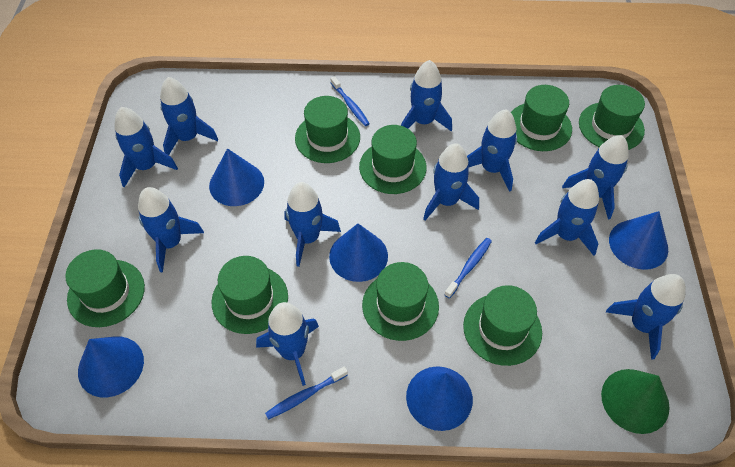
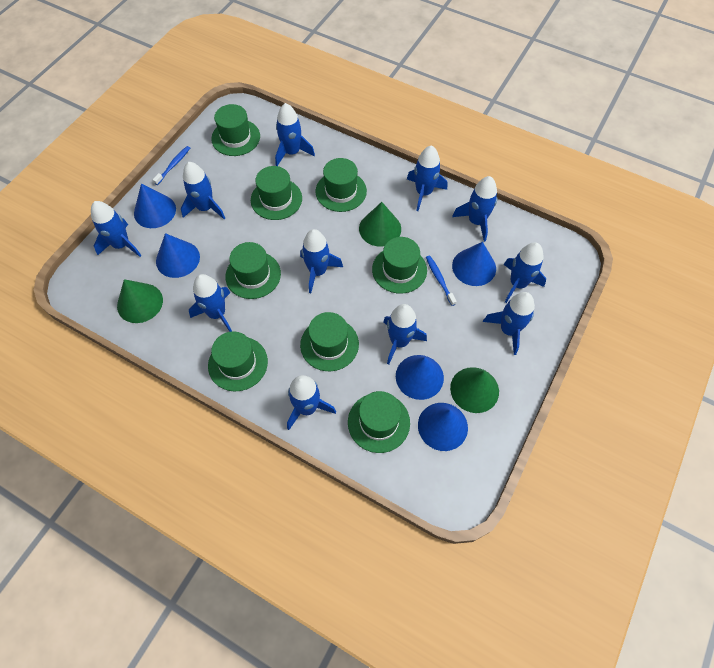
blue toothbrush: 3 -> 2
green cone: 1 -> 3

